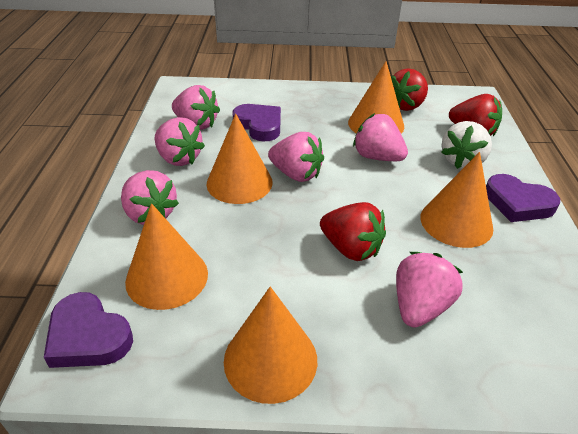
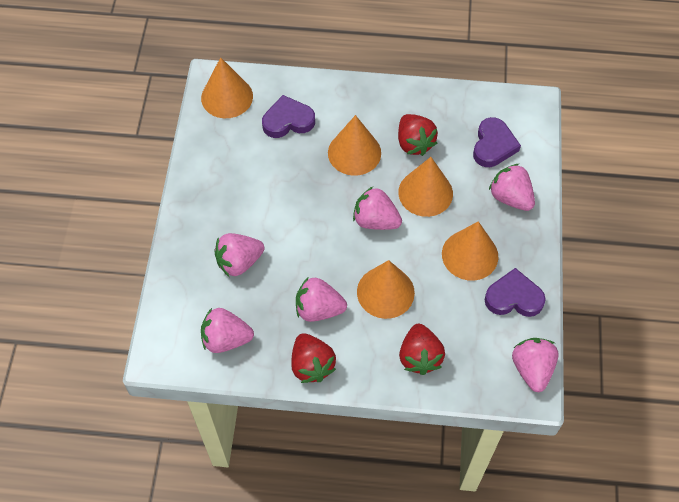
white strawberry: 1 -> 0

